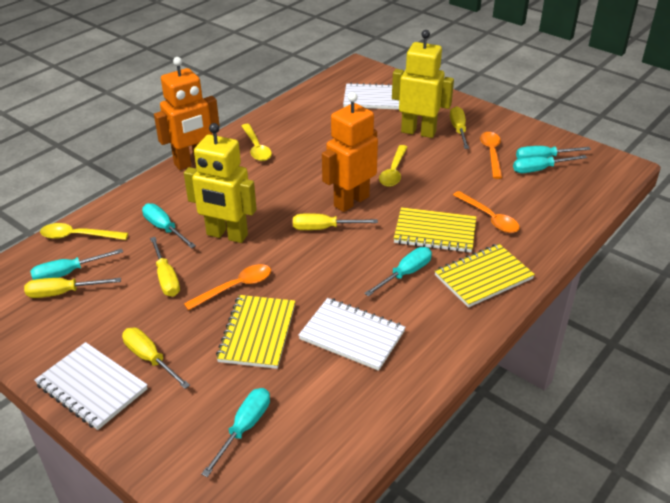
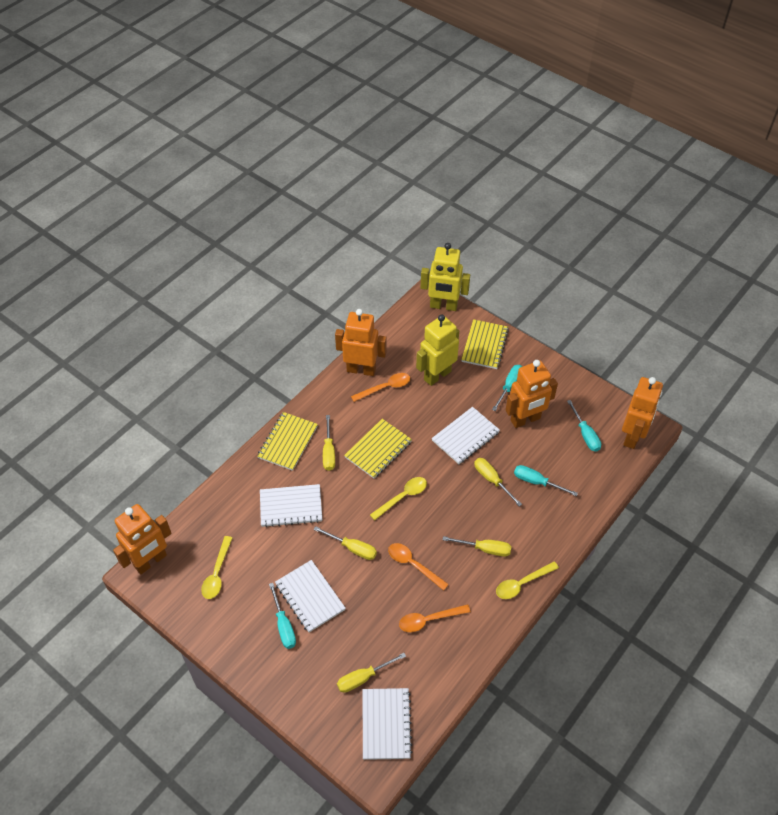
orange robot: 2 -> 4
turquoise screwdriver: 6 -> 4
white notebook: 3 -> 4

